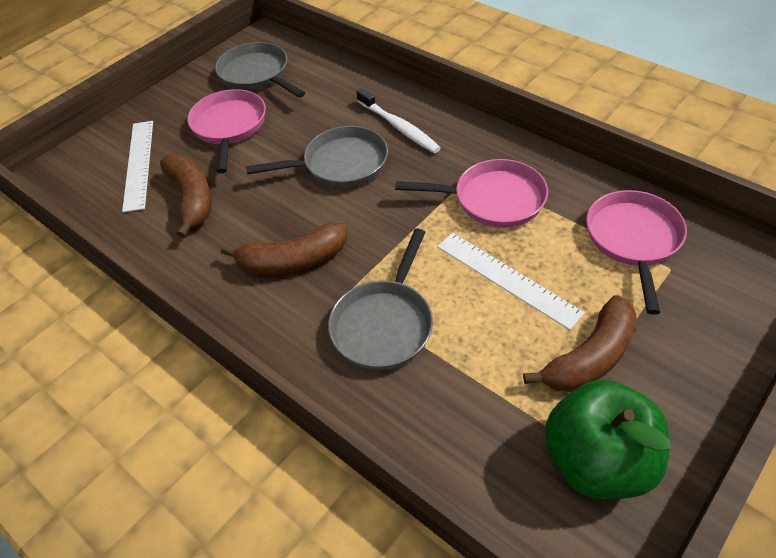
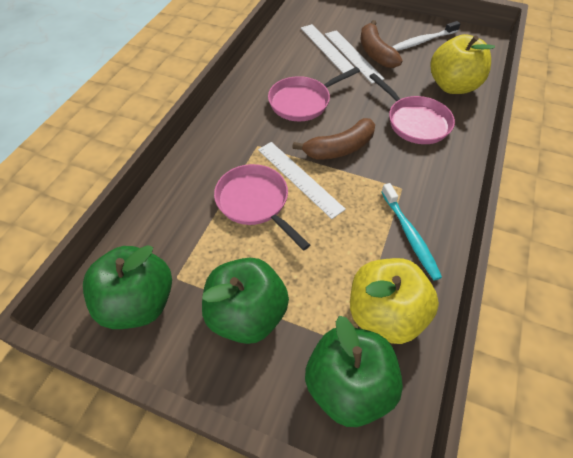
brown banana: 3 -> 2
green apple: 1 -> 3
grey pan: 3 -> 0
turquoise toothbrush: 0 -> 1
white ruler: 2 -> 3
yellow apple: 0 -> 2

